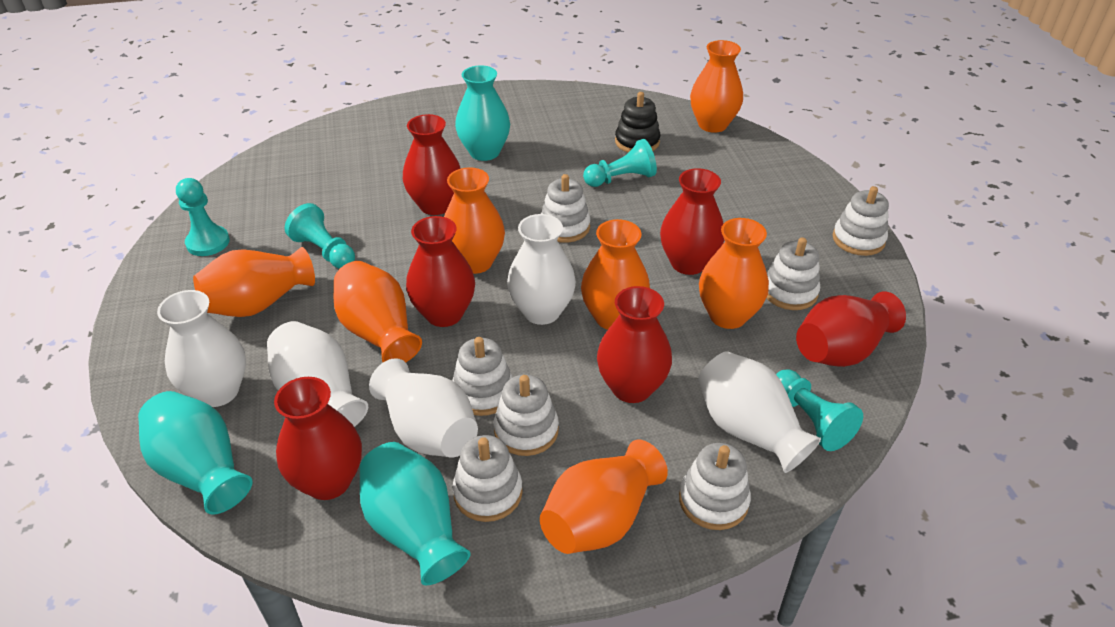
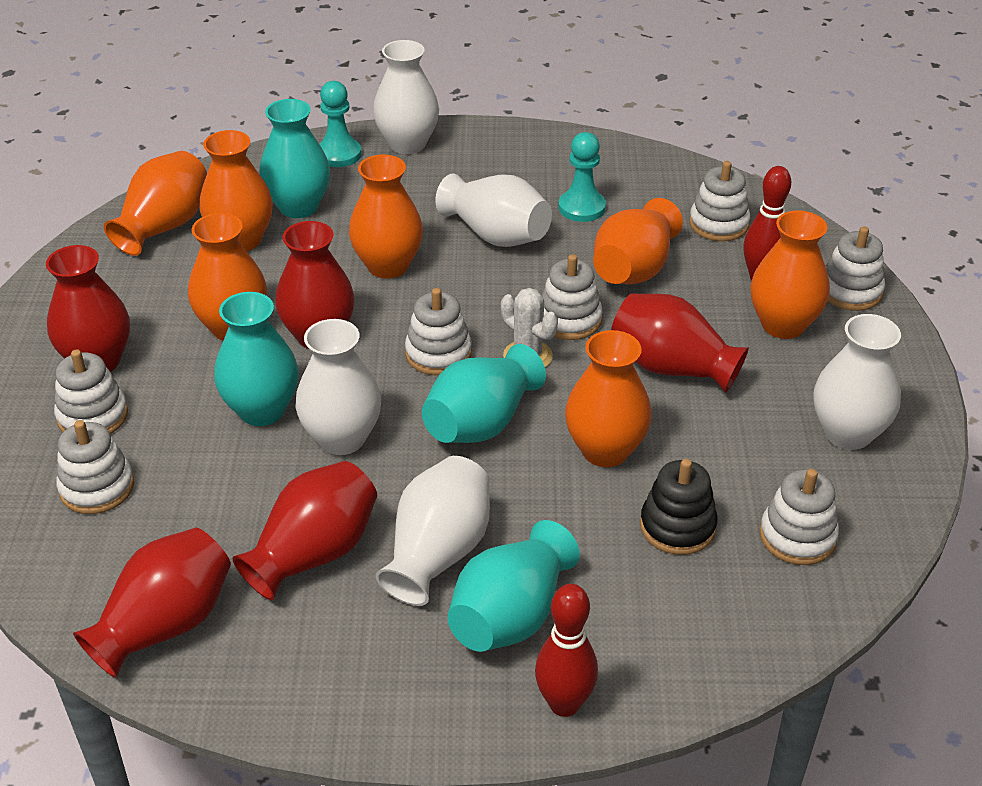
red bowling pin: 0 -> 2
red vase: 6 -> 5
turquoise pawn: 4 -> 2
turquoise vase: 3 -> 4
white cactus: 0 -> 1

